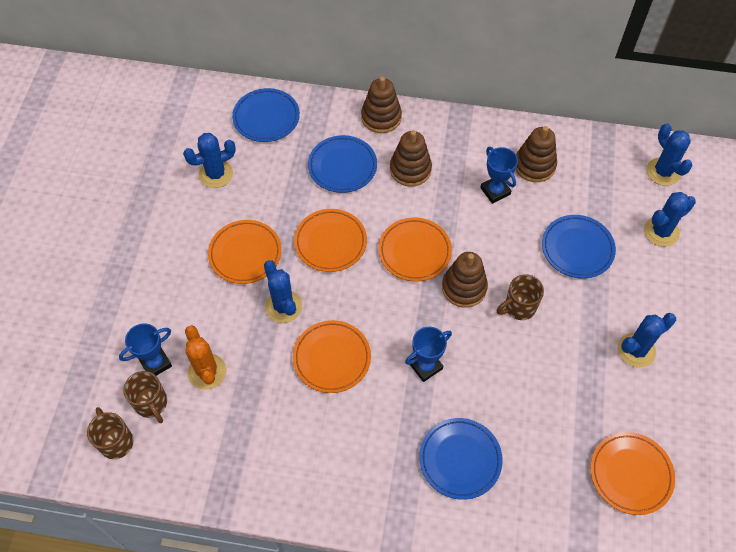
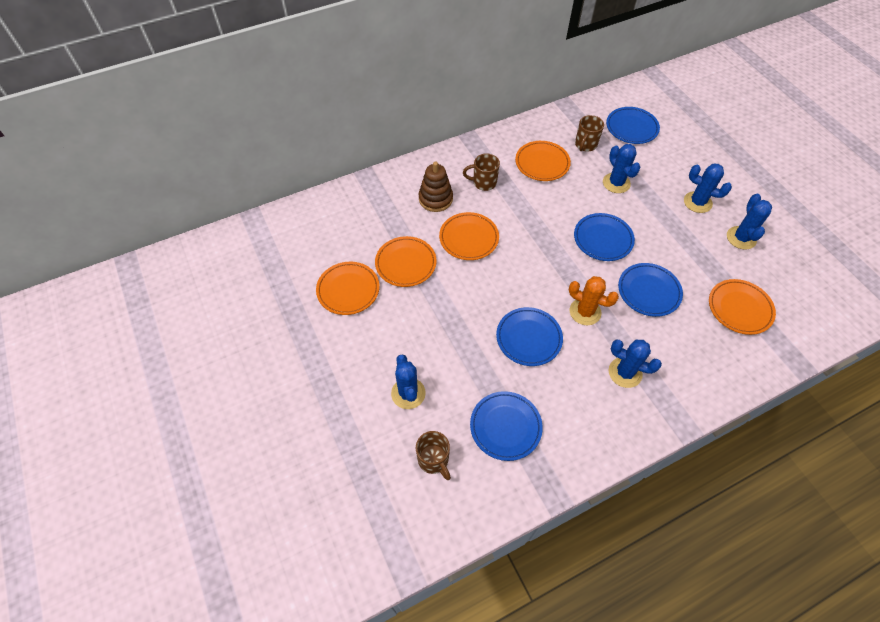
blue plate: 4 -> 5
blue trophy: 3 -> 0
brown stacking toy: 4 -> 1

